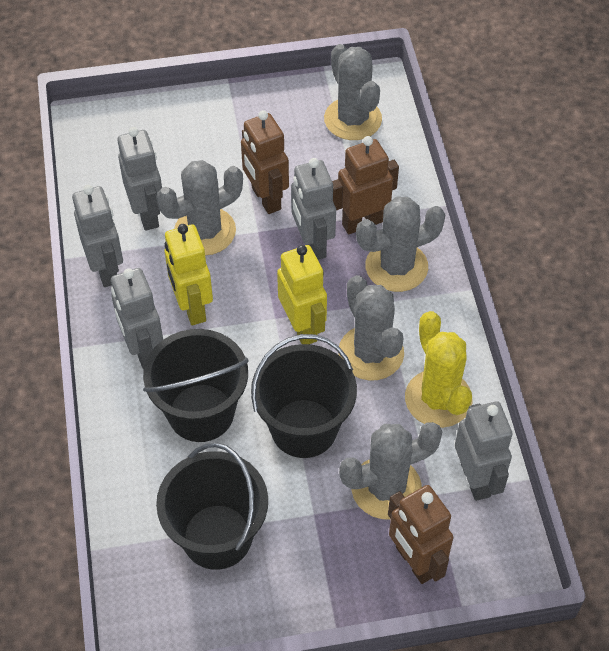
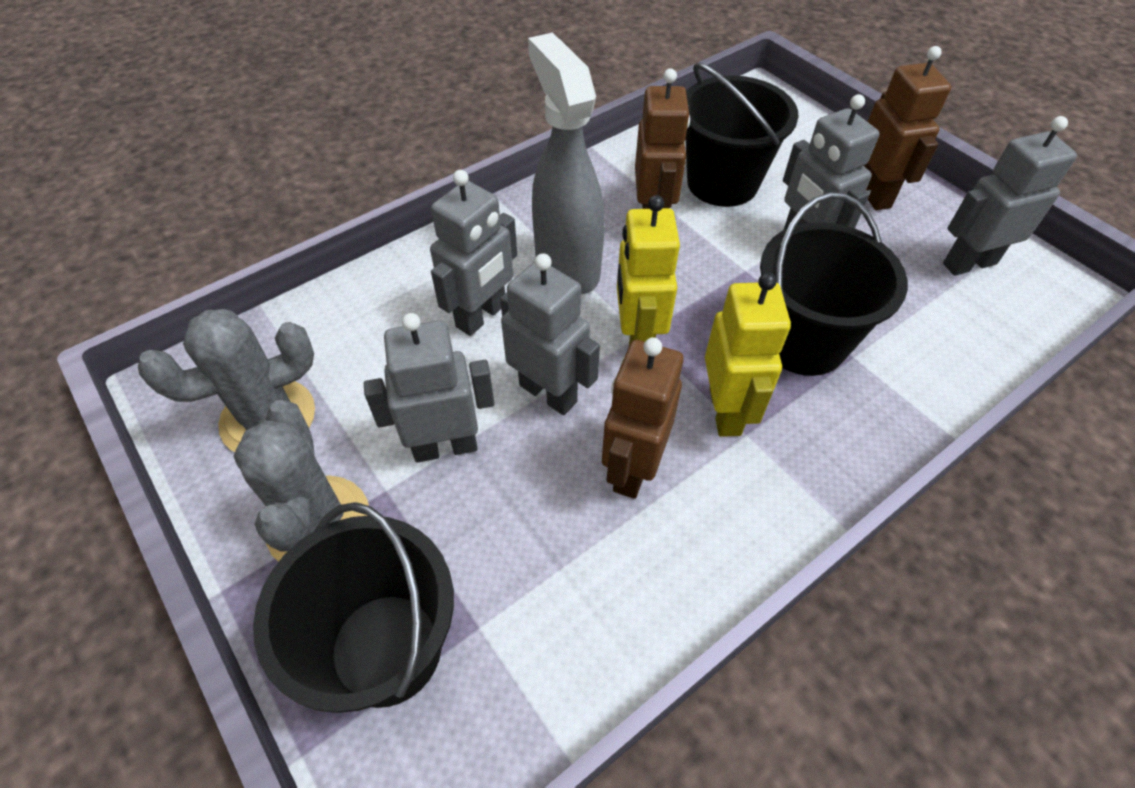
grey cactus: 5 -> 2
grey spray bottle: 0 -> 1
yellow cactus: 1 -> 0

